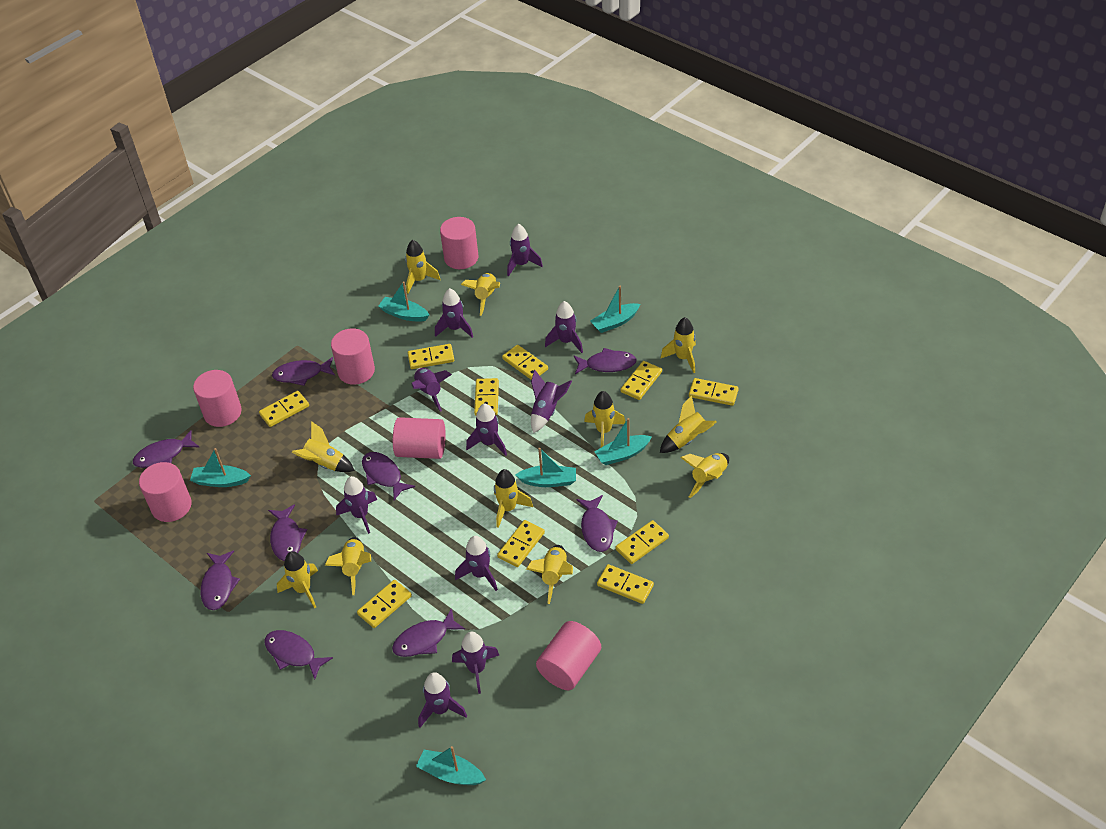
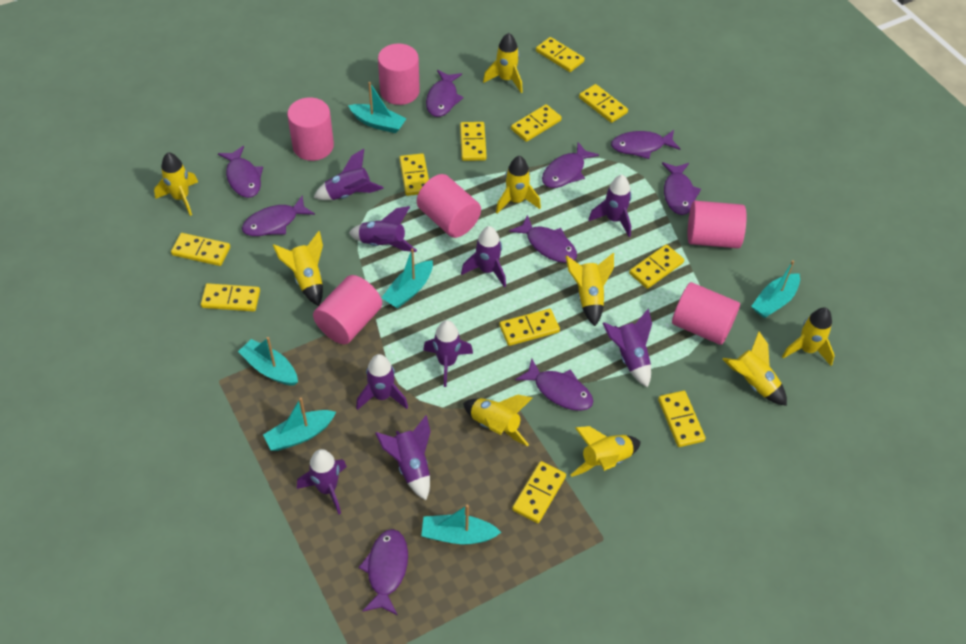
purple rocket: 10 -> 9
yellow domino: 10 -> 11
yellow rocket: 11 -> 9

